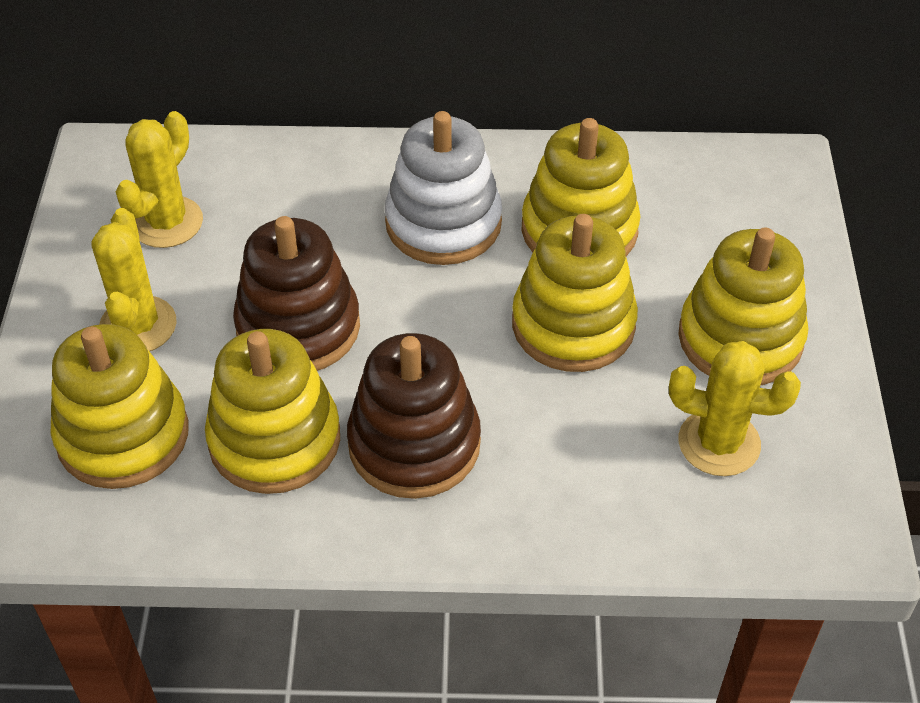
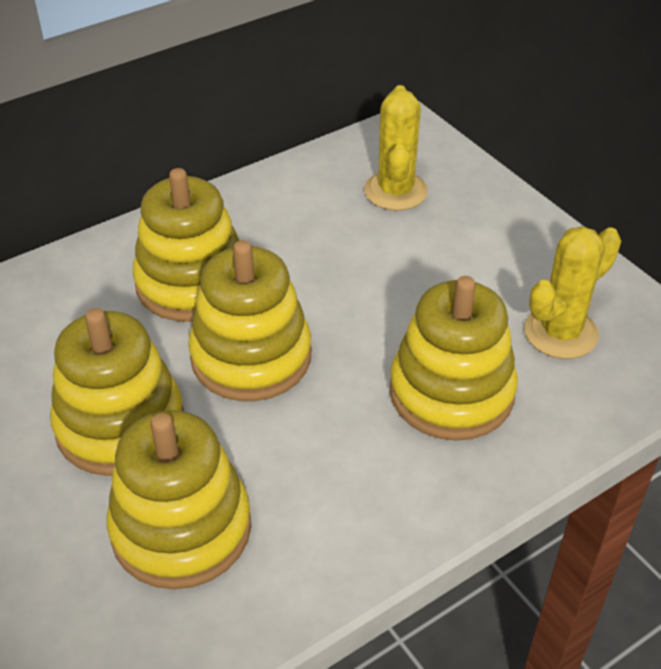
brown stacking toy: 2 -> 0
white stacking toy: 1 -> 0
yellow cactus: 3 -> 2

